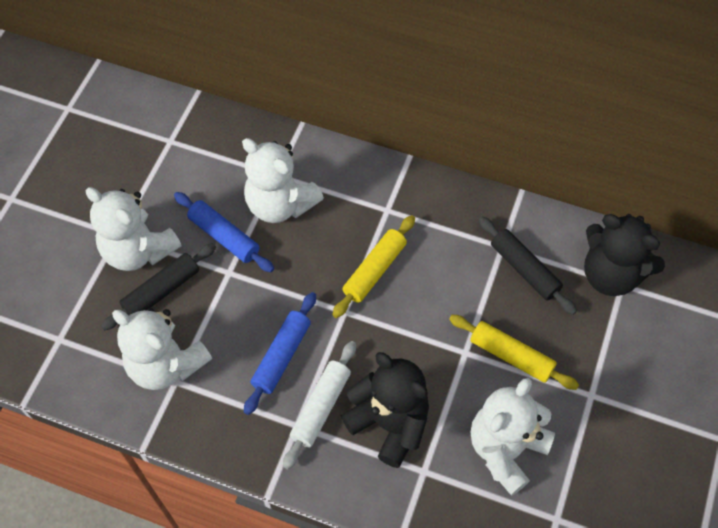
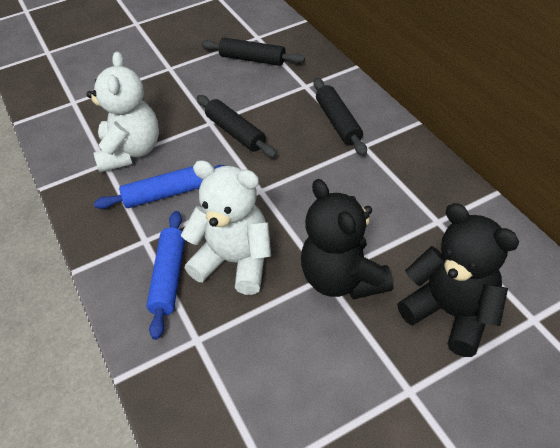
black rolling pin: 2 -> 3
white rolling pin: 1 -> 0
white teddy bear: 4 -> 2
yellow rolling pin: 2 -> 0

